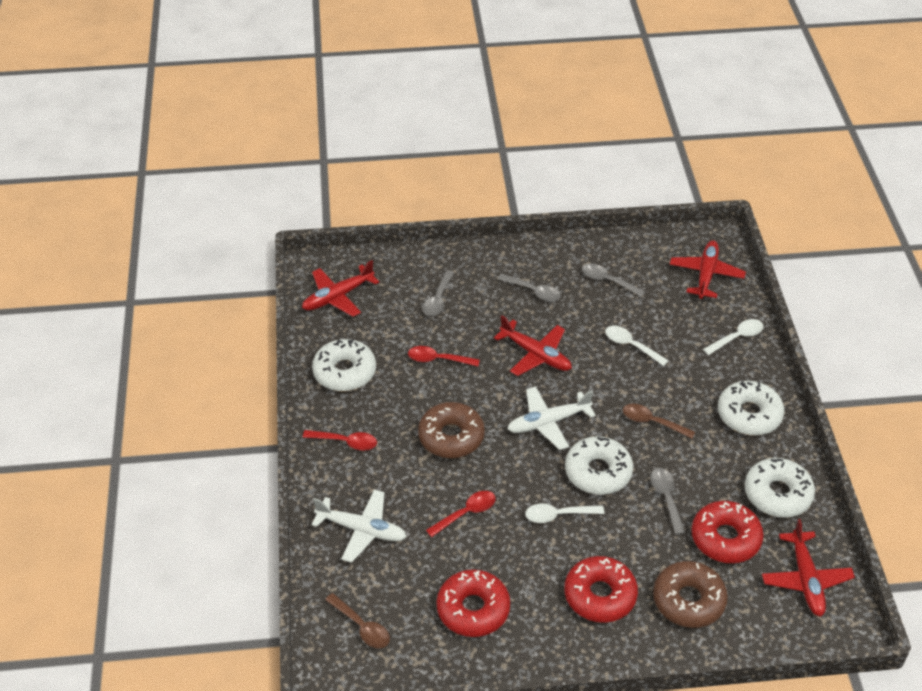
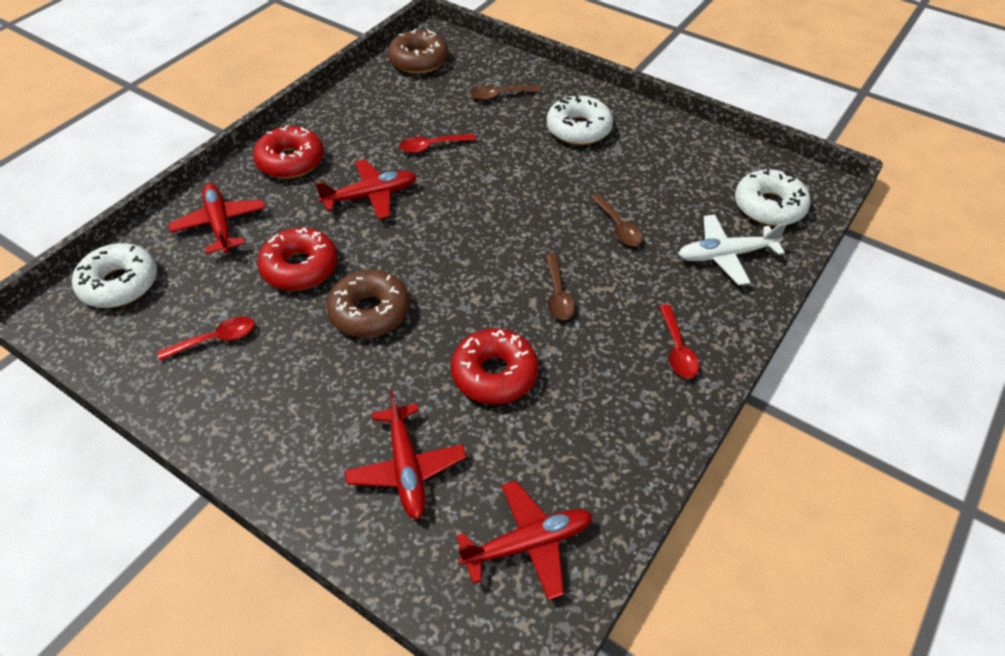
brown spoon: 2 -> 3
grey spoon: 4 -> 0
white donut: 4 -> 3
white plane: 2 -> 1
white spoon: 3 -> 0

